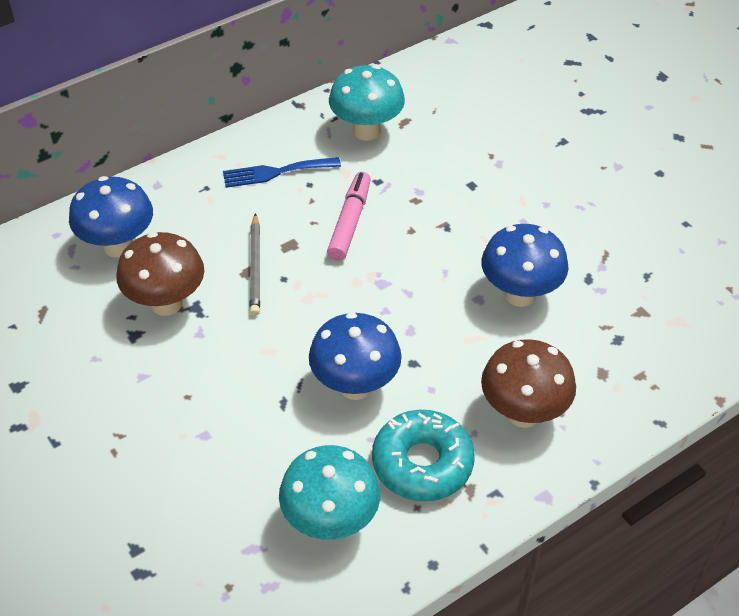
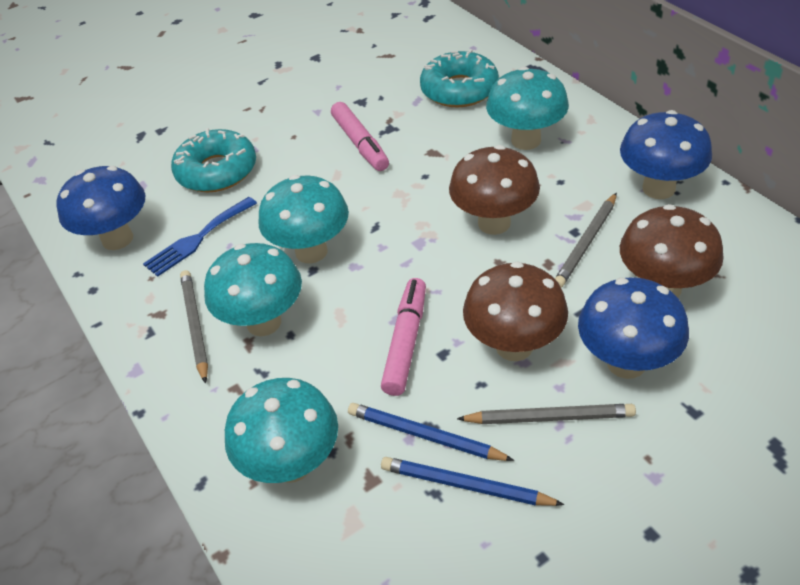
blue pencil: 0 -> 2
brown mushroom: 2 -> 3
grey pencil: 1 -> 3
pink marker: 1 -> 2
turquoise donut: 1 -> 2
turquoise mushroom: 2 -> 4

